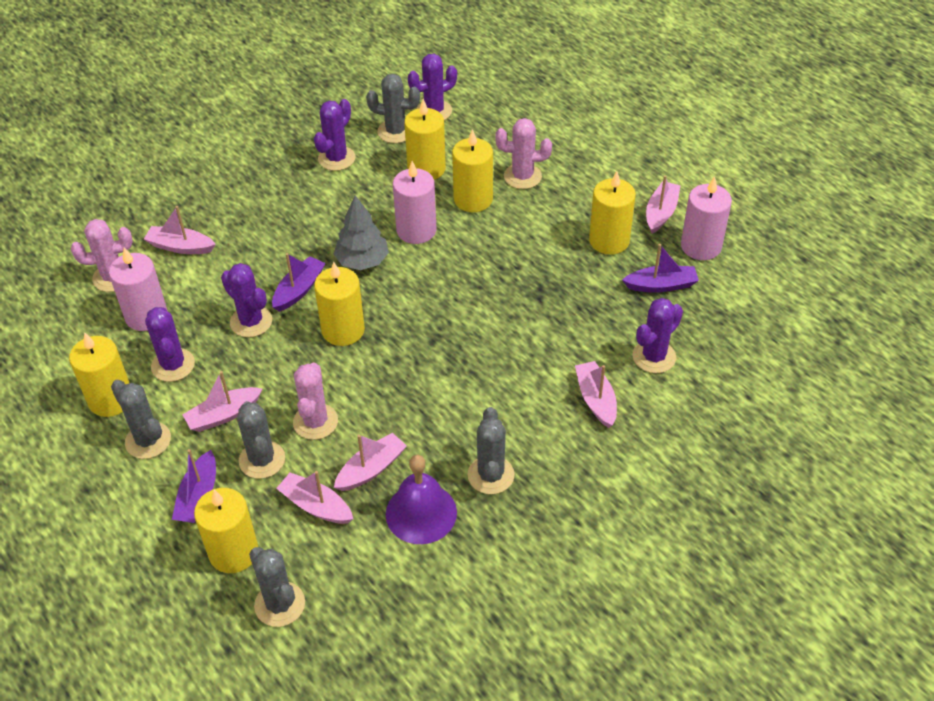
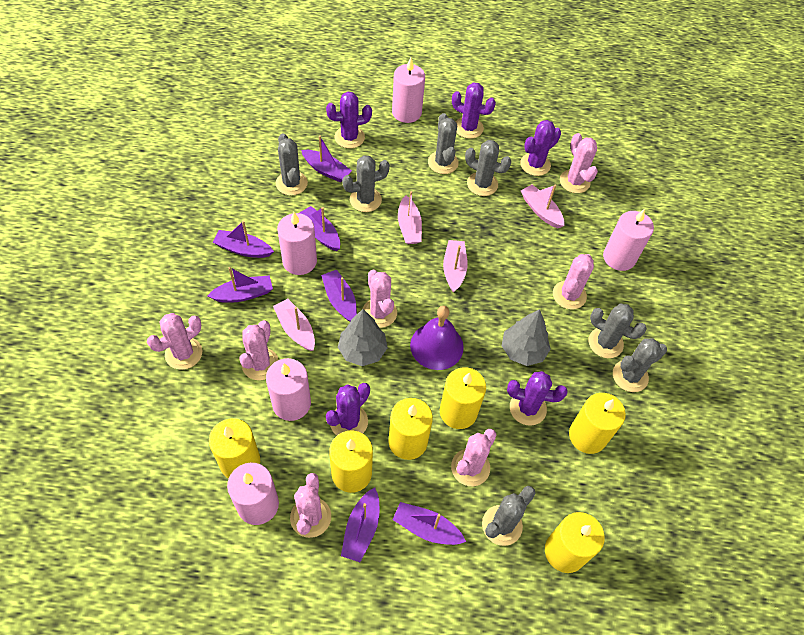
grey cactus: 5 -> 7
grey tree: 1 -> 2
pink boat: 6 -> 4
pink cactus: 3 -> 7
pink candle: 3 -> 5
purple boat: 3 -> 7

